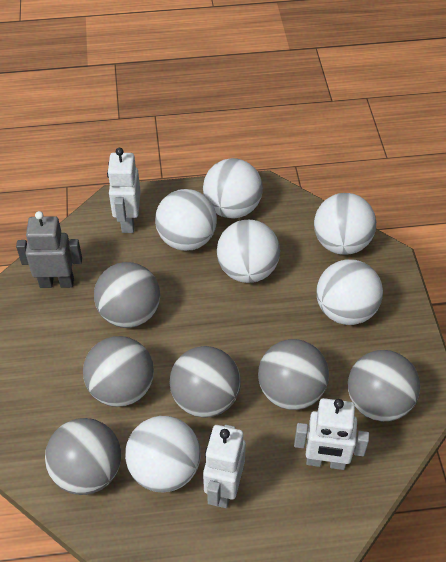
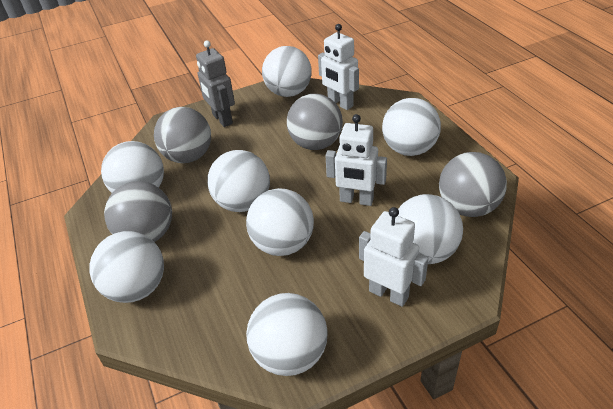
grey ball: 6 -> 4
white ball: 6 -> 8

